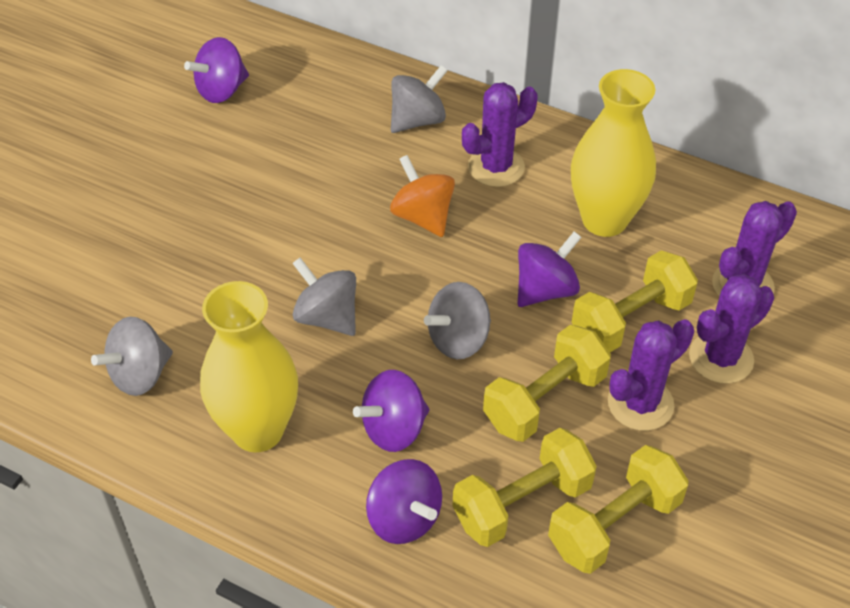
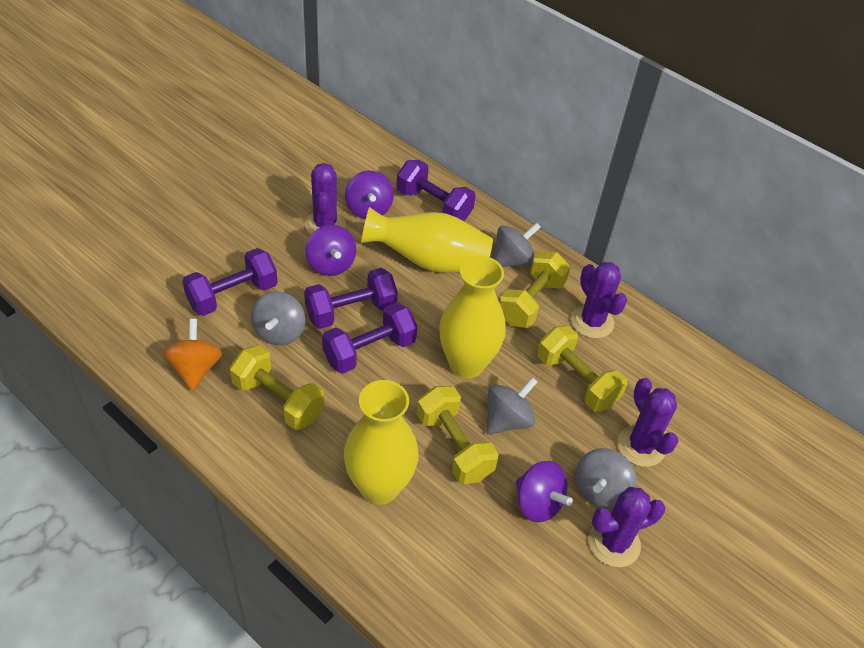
purple dumbbell: 0 -> 4
purple spinning top: 4 -> 3
yellow vase: 2 -> 3

